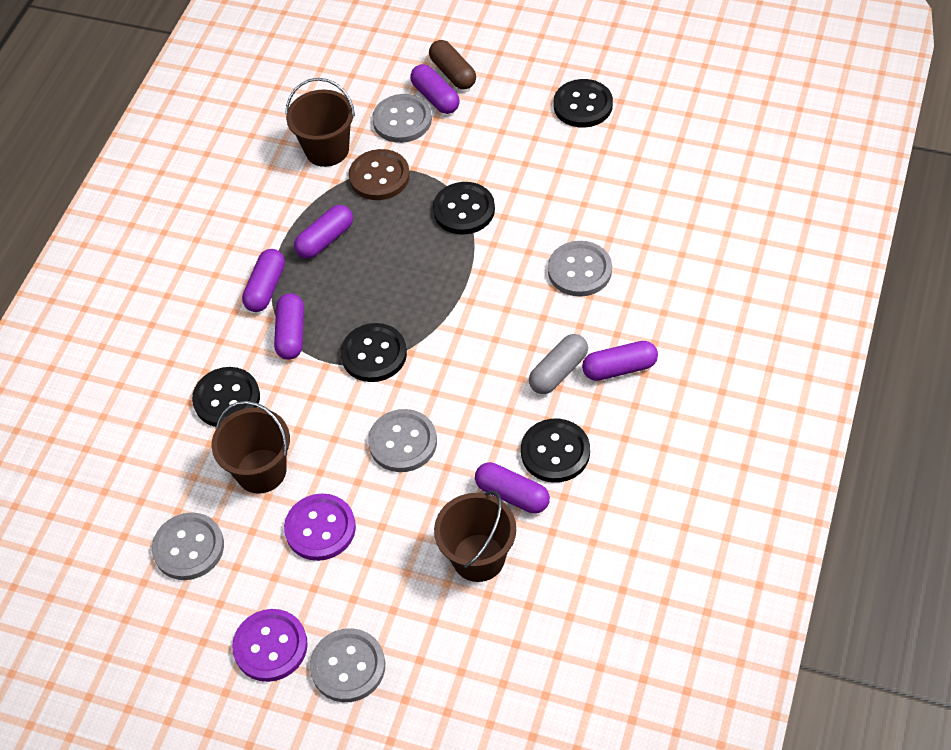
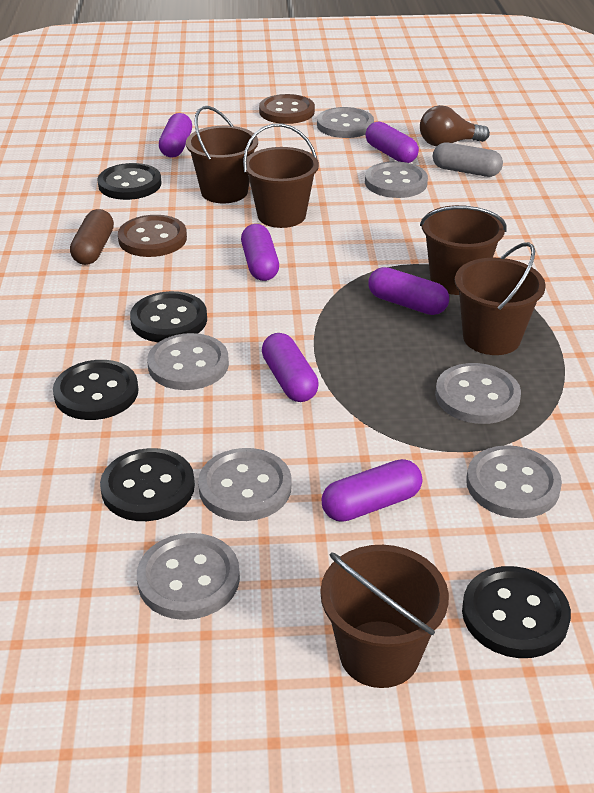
brown bucket: 3 -> 5
brown button: 1 -> 2
brown light bulb: 0 -> 1
grey button: 5 -> 7
purple button: 2 -> 0

